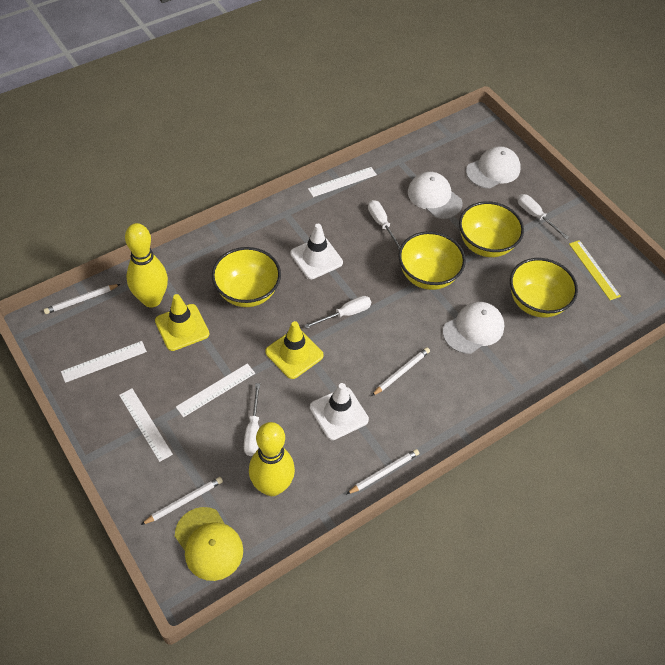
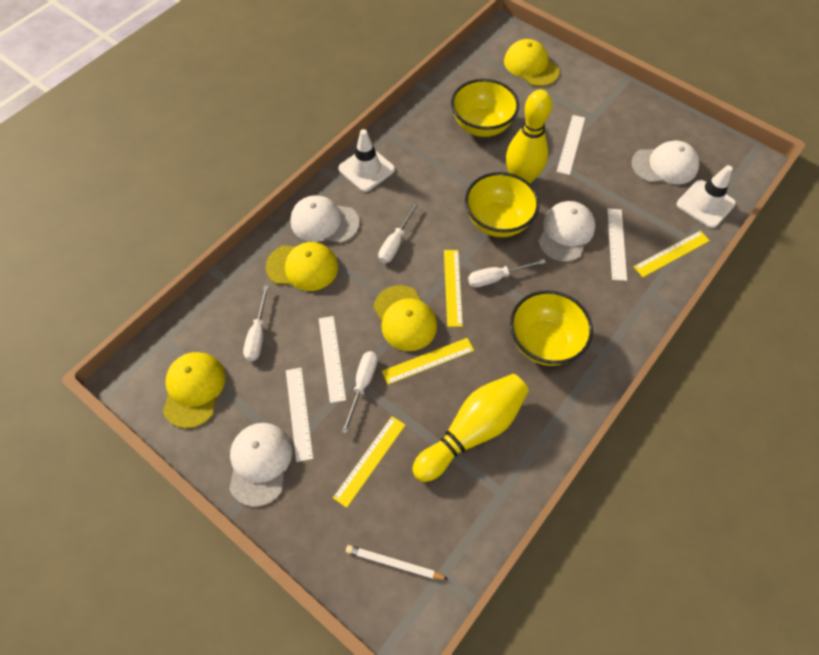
white cap: 3 -> 4
white pencil: 4 -> 1
yellow bowl: 4 -> 3
yellow cap: 1 -> 4
yellow ruler: 1 -> 4
yellow traffic cone: 2 -> 0

